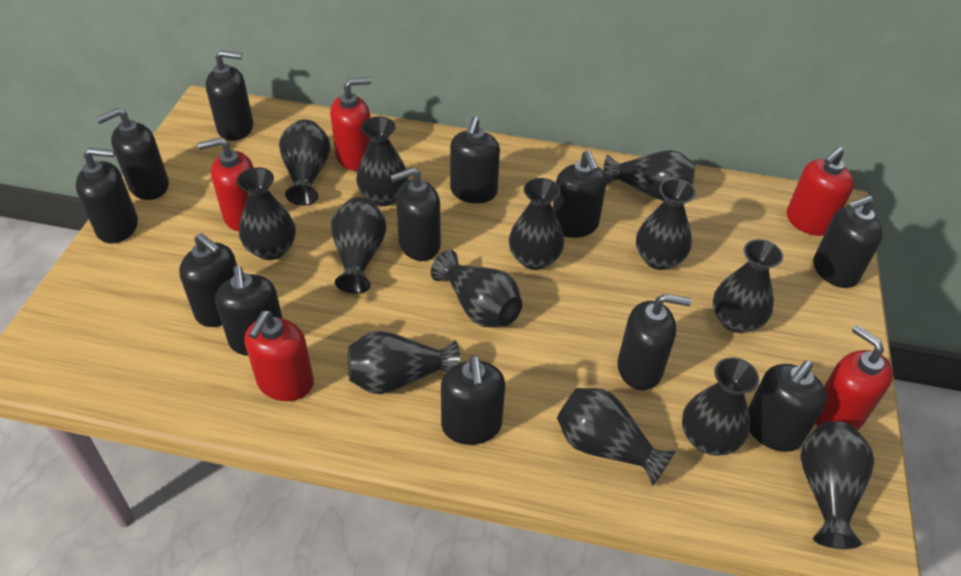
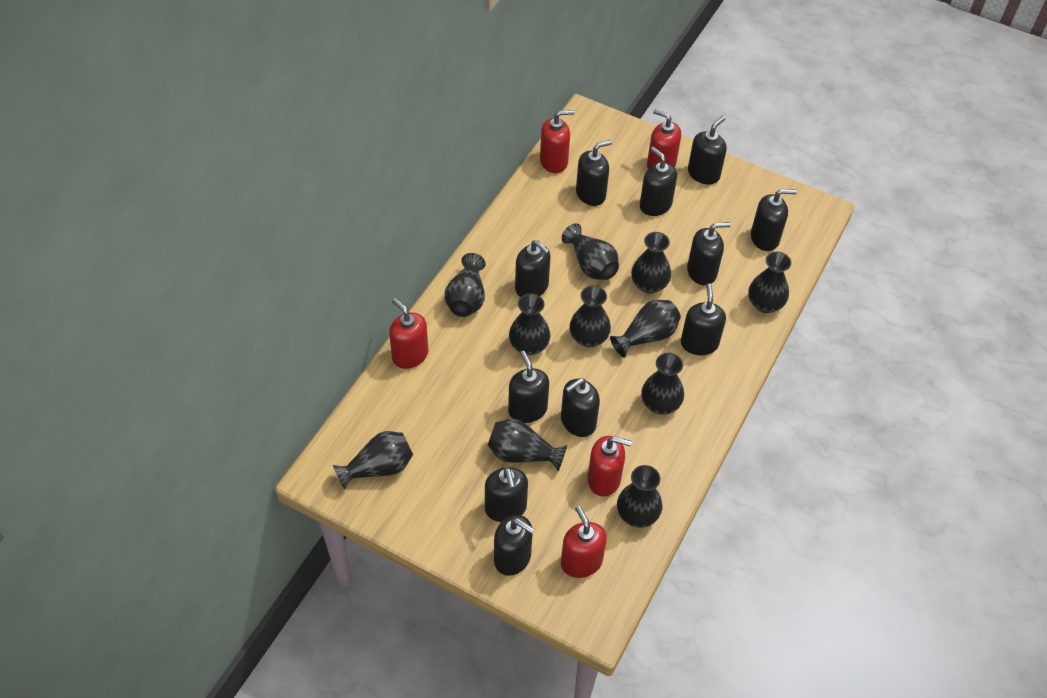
black soap dispenser: 12 -> 11
black vase: 13 -> 11

